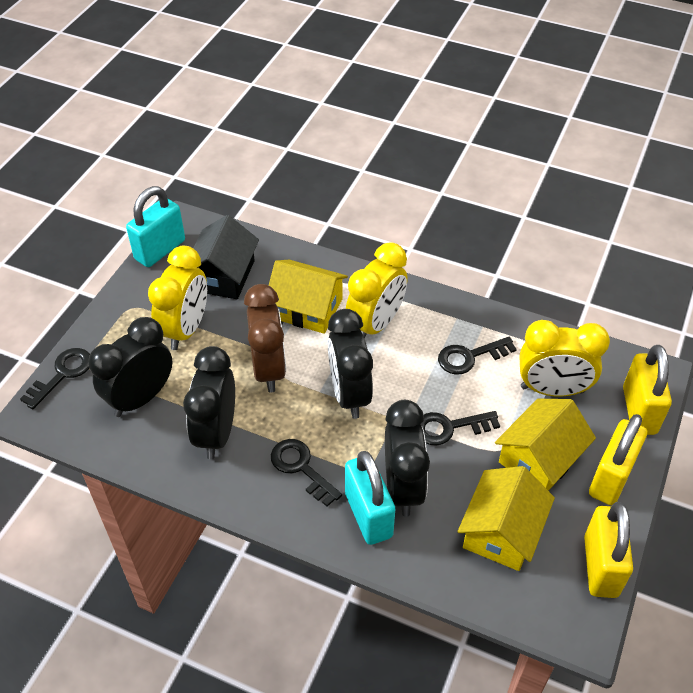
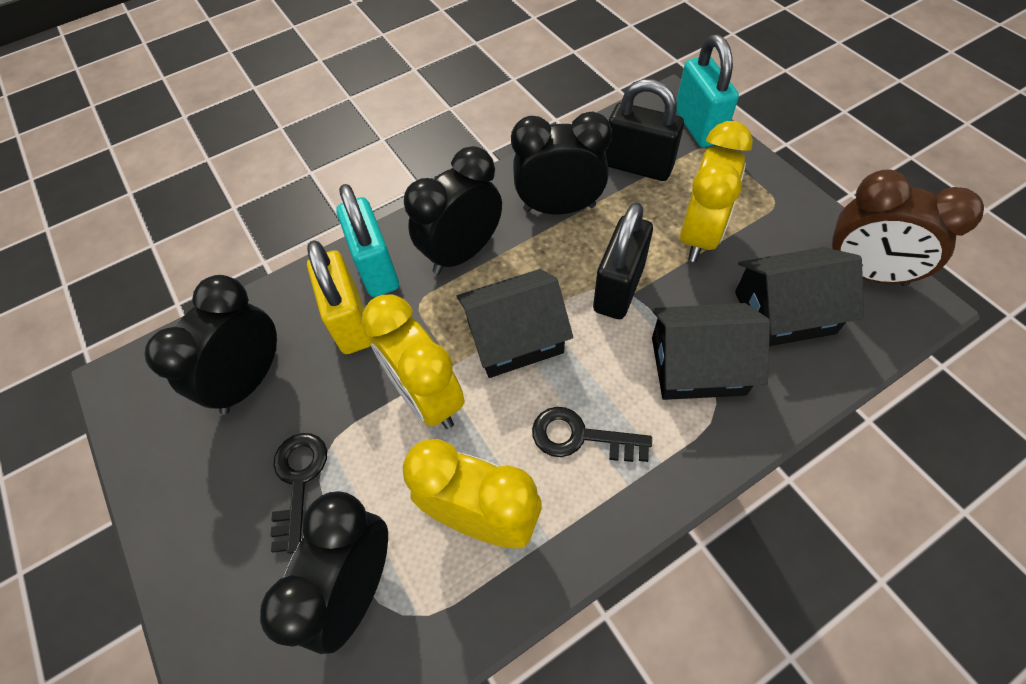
black house: 1 -> 3
black key: 4 -> 2
black padlock: 0 -> 2
yellow house: 3 -> 0
yellow padlock: 3 -> 1

